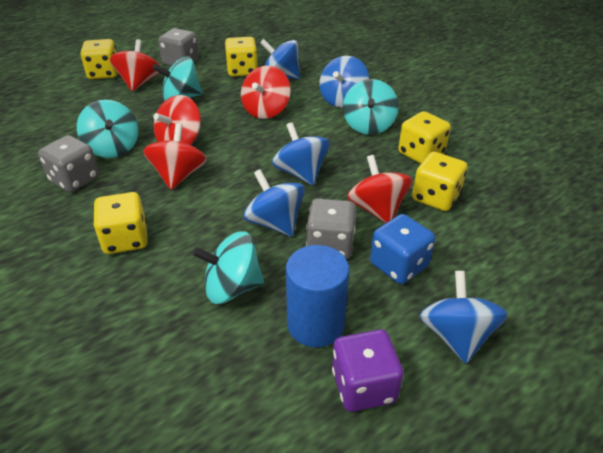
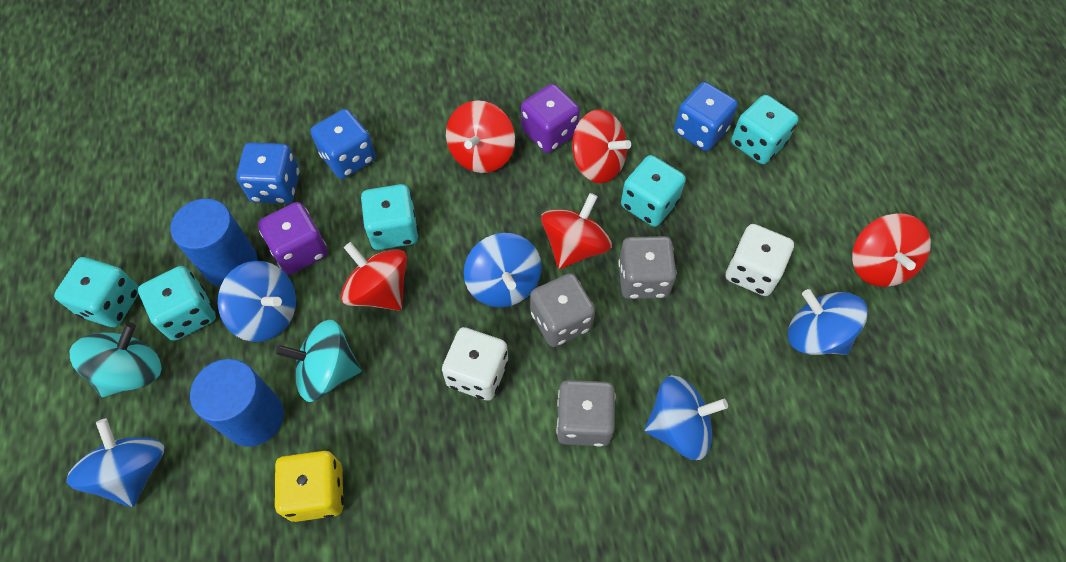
blue cylinder: 1 -> 2
blue dice: 1 -> 3
purple dice: 1 -> 2
turquoise dice: 0 -> 5
turquoise spinning top: 4 -> 2
white dice: 0 -> 2
yellow dice: 5 -> 1

